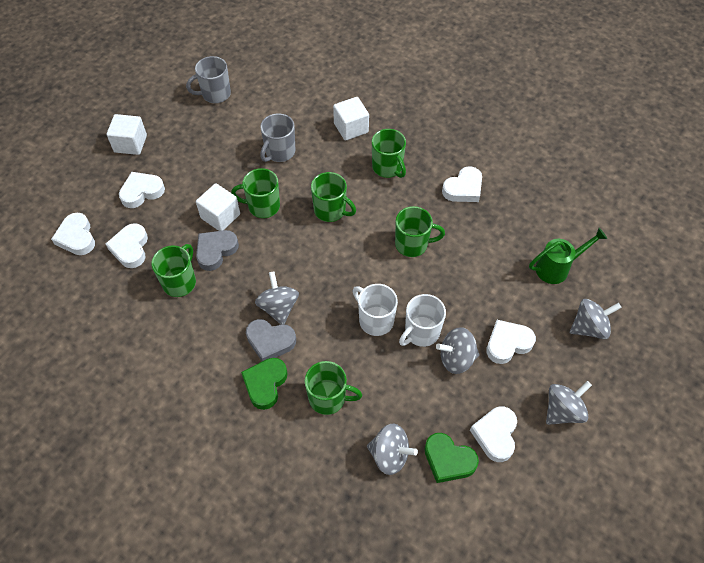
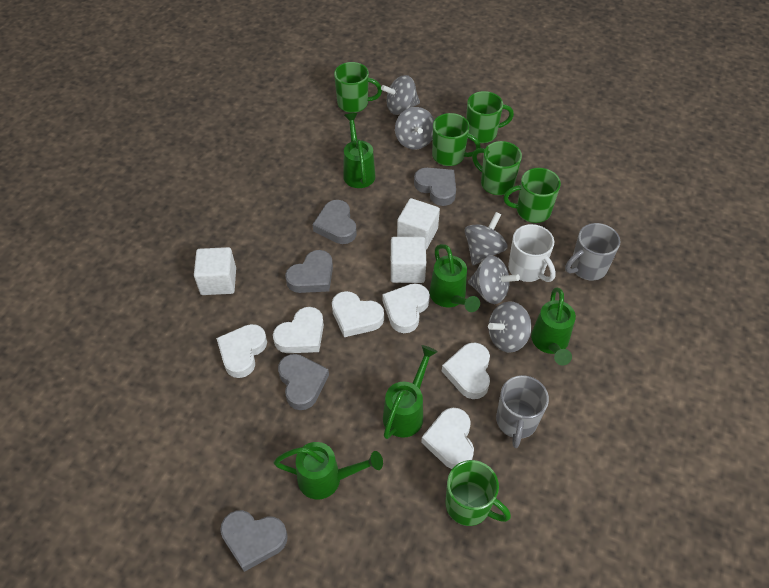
green heart: 2 -> 0
green watering can: 1 -> 5
grey heart: 2 -> 5
white mug: 2 -> 1

